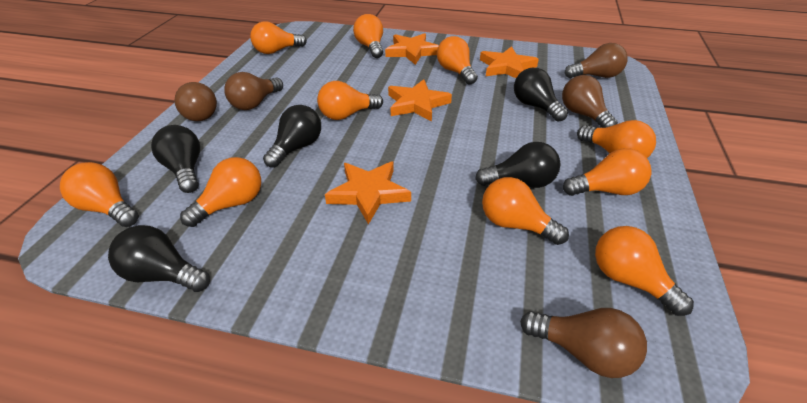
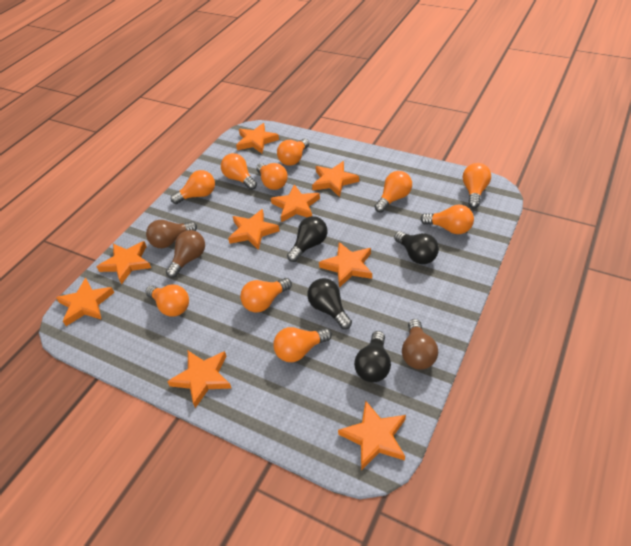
black light bulb: 5 -> 4
brown light bulb: 5 -> 3
orange star: 4 -> 9

